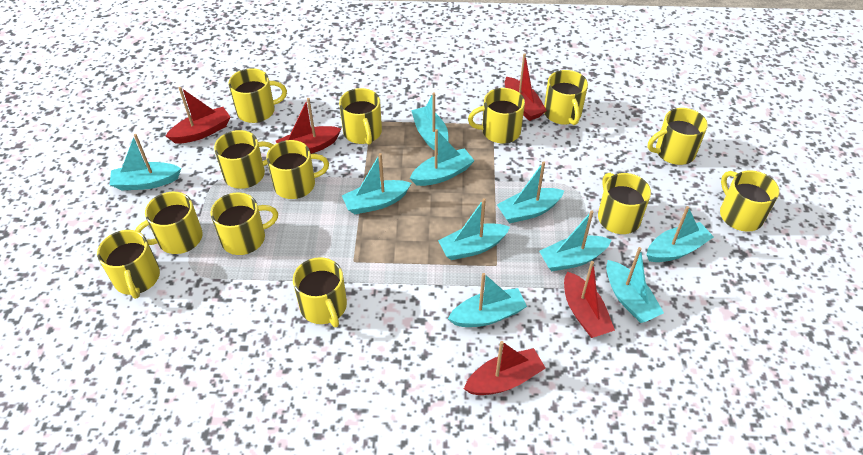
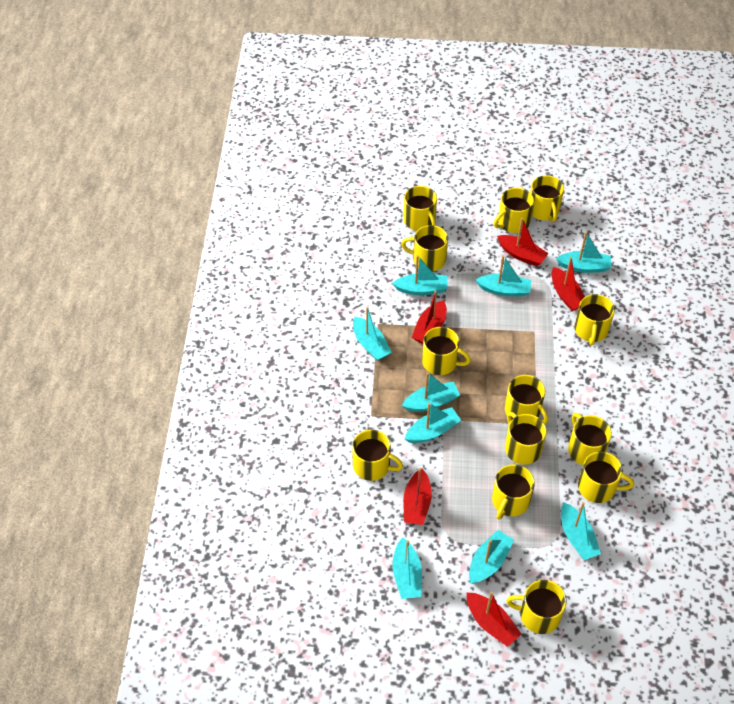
turquoise boat: 10 -> 9

